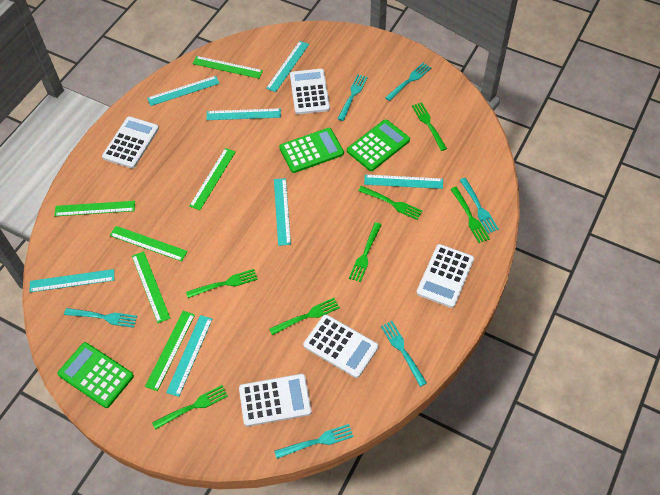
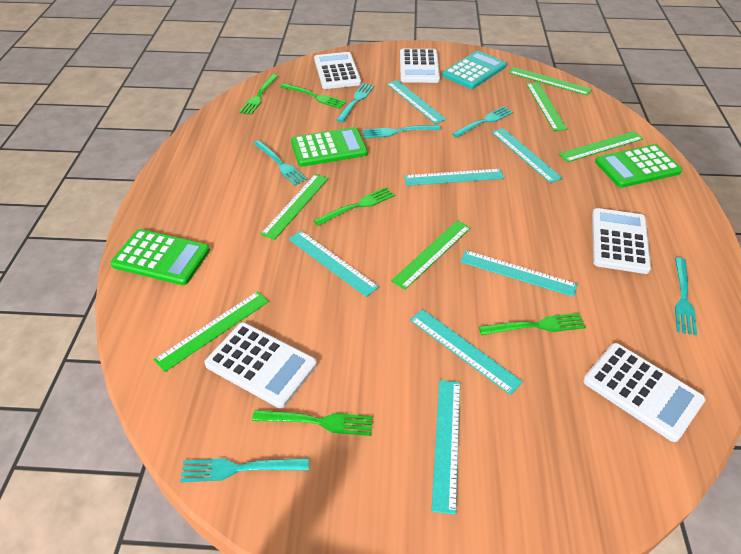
green fork: 7 -> 5
turquoise calculator: 0 -> 1

